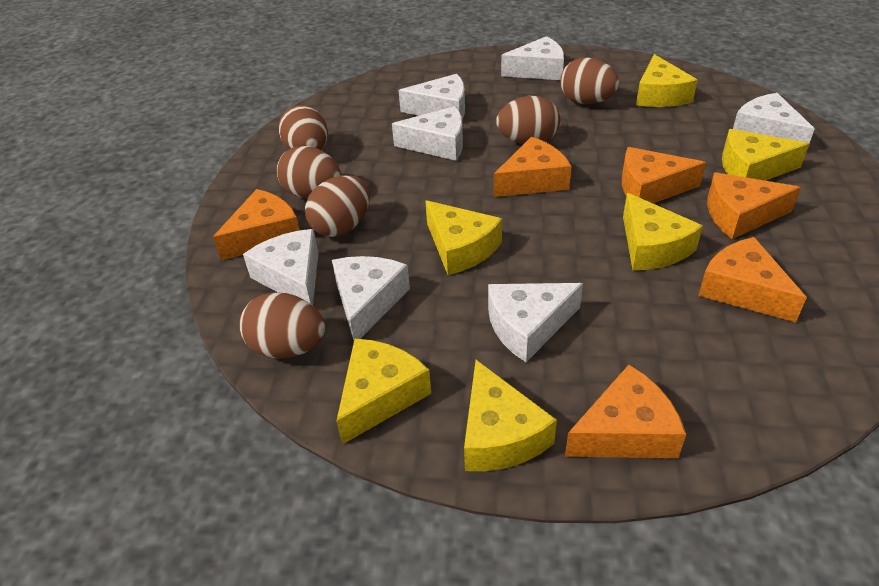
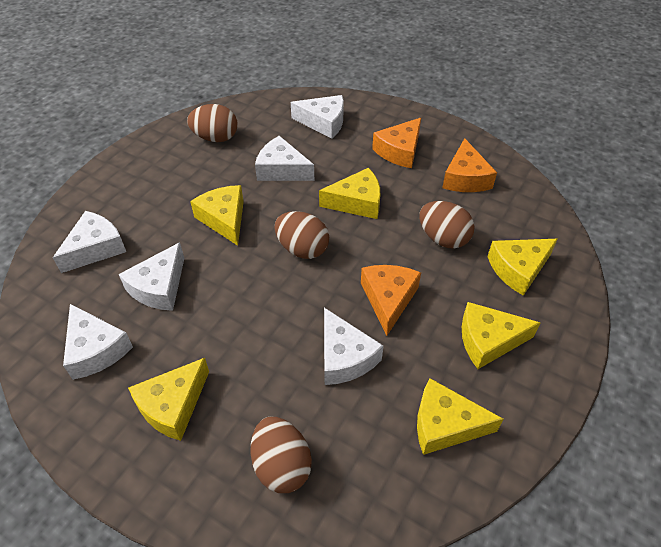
brown egg: 6 -> 4
orange cheese: 6 -> 3
white cheese: 7 -> 6

